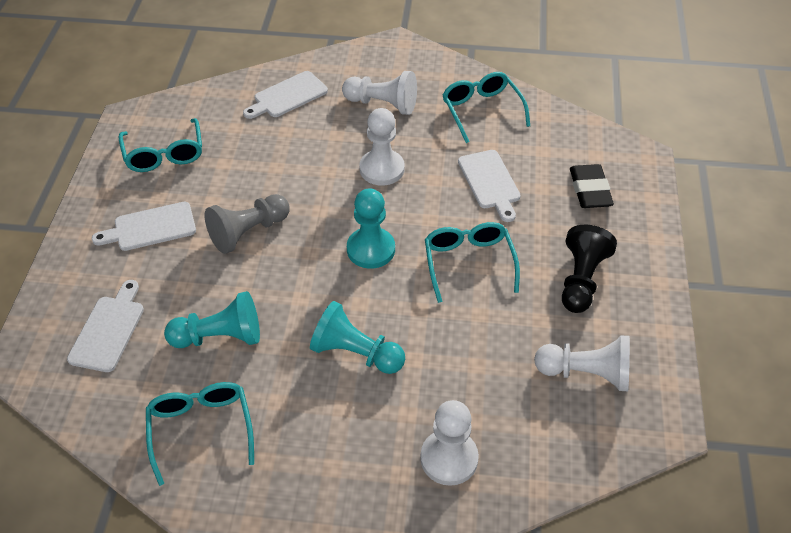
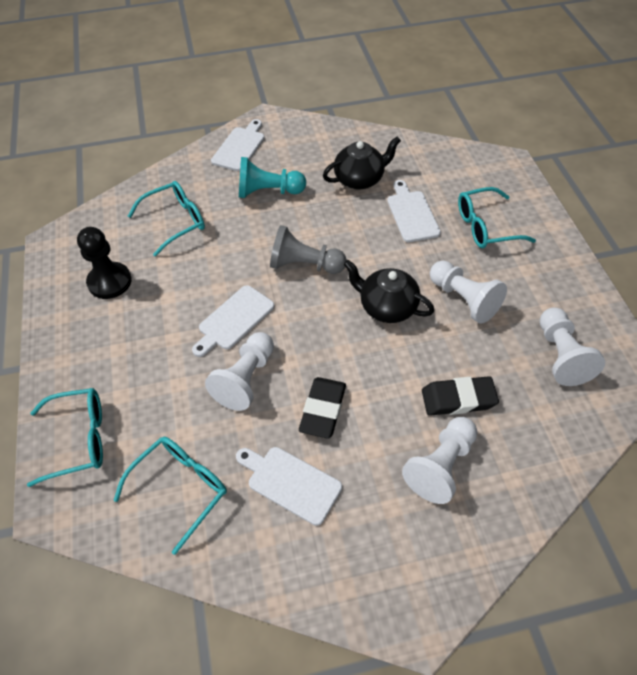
black eraser: 1 -> 2
black teapot: 0 -> 2
turquoise pawn: 3 -> 1

